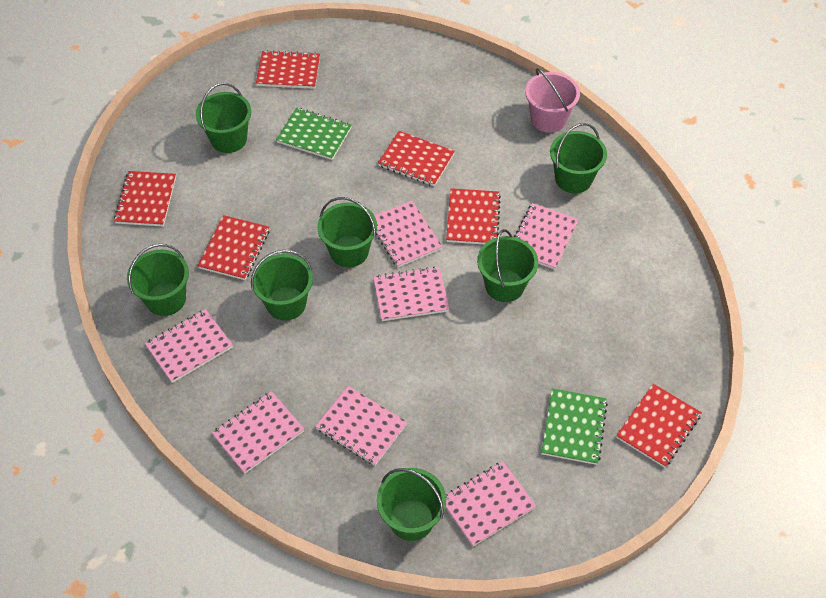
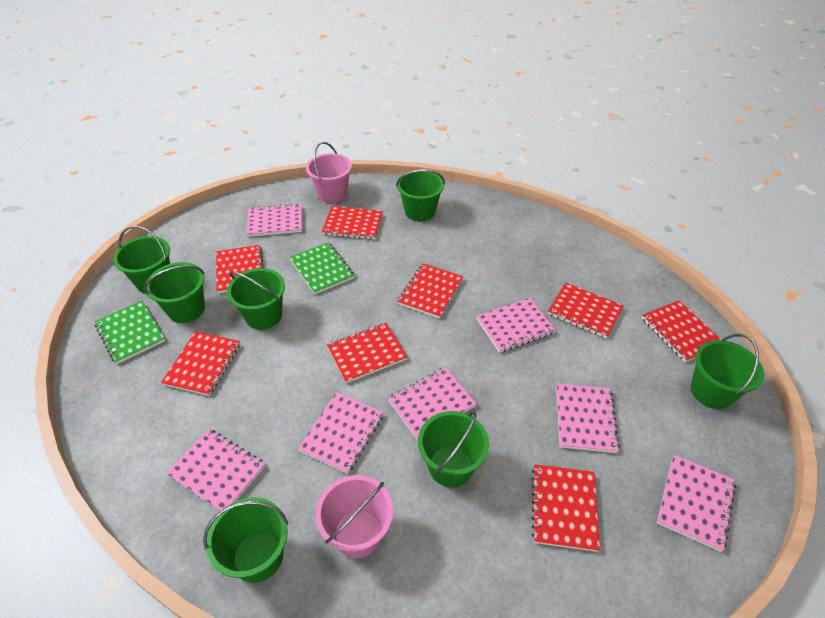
pink bucket: 1 -> 2
red notebook: 6 -> 8

